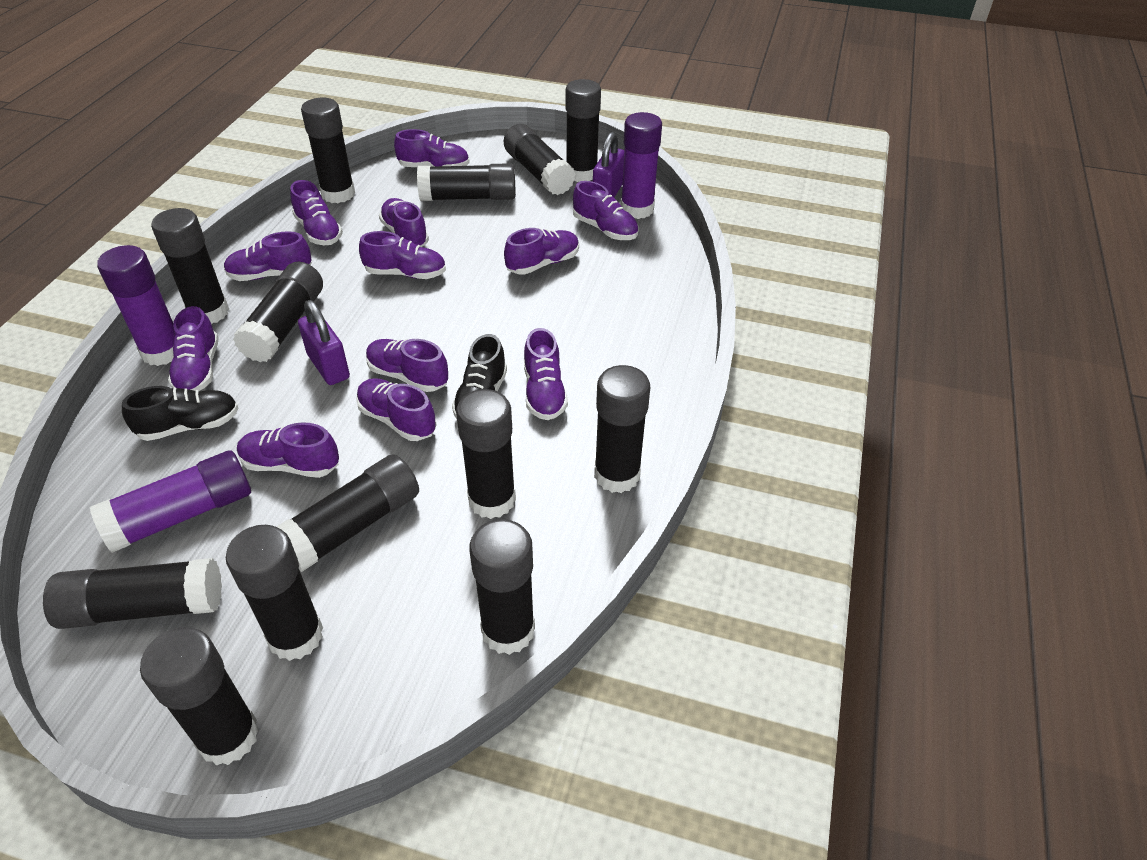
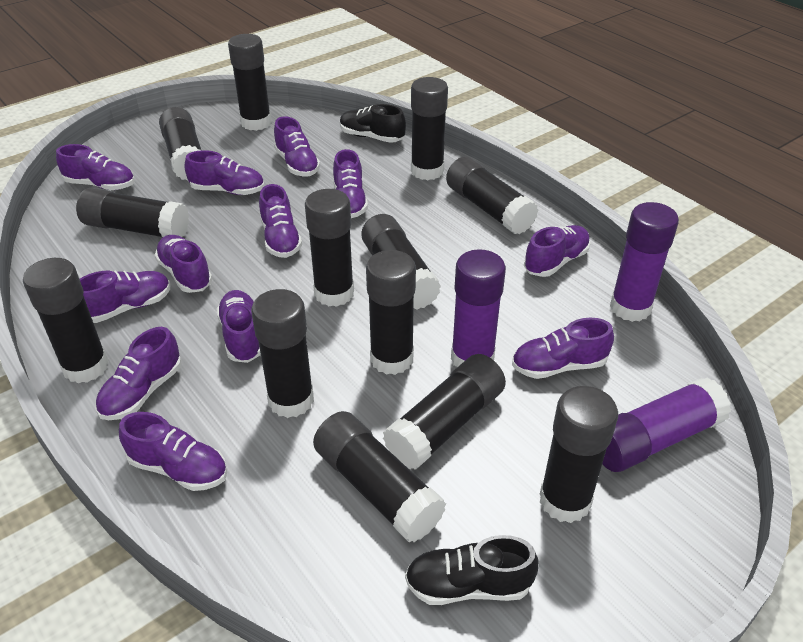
purple padlock: 2 -> 0

